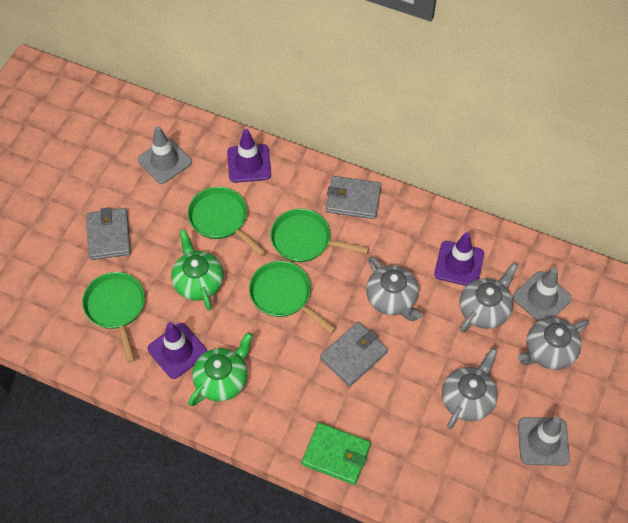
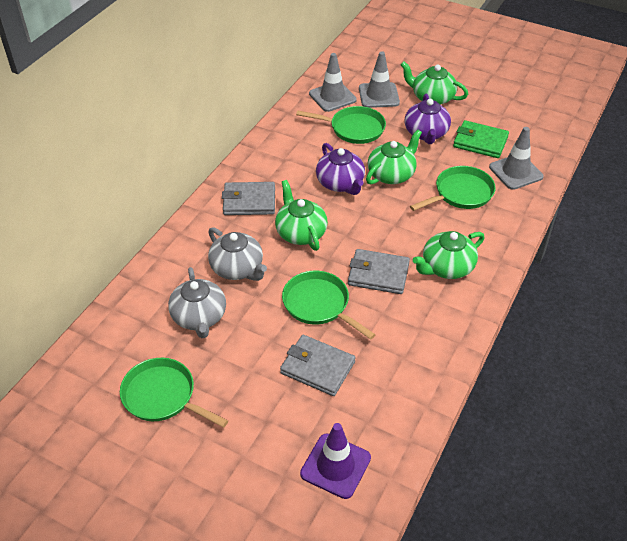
green teapot: 2 -> 4
grey teapot: 4 -> 2
purple teapot: 0 -> 2
purple traffic cone: 3 -> 1

